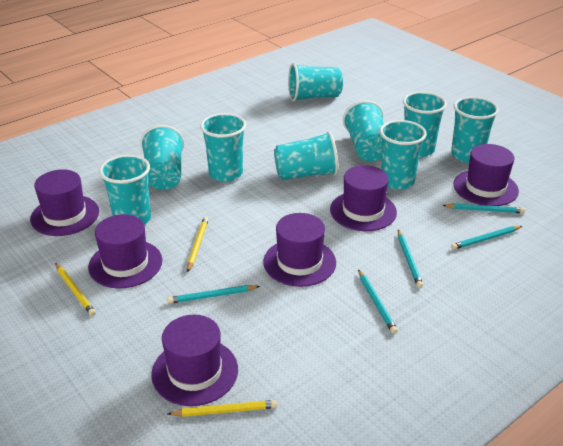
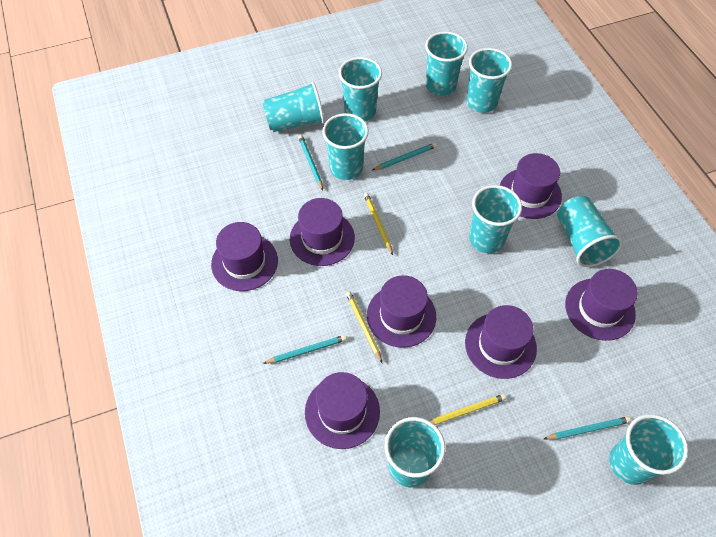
purple hat: 6 -> 7
turquoise pencil: 5 -> 4

